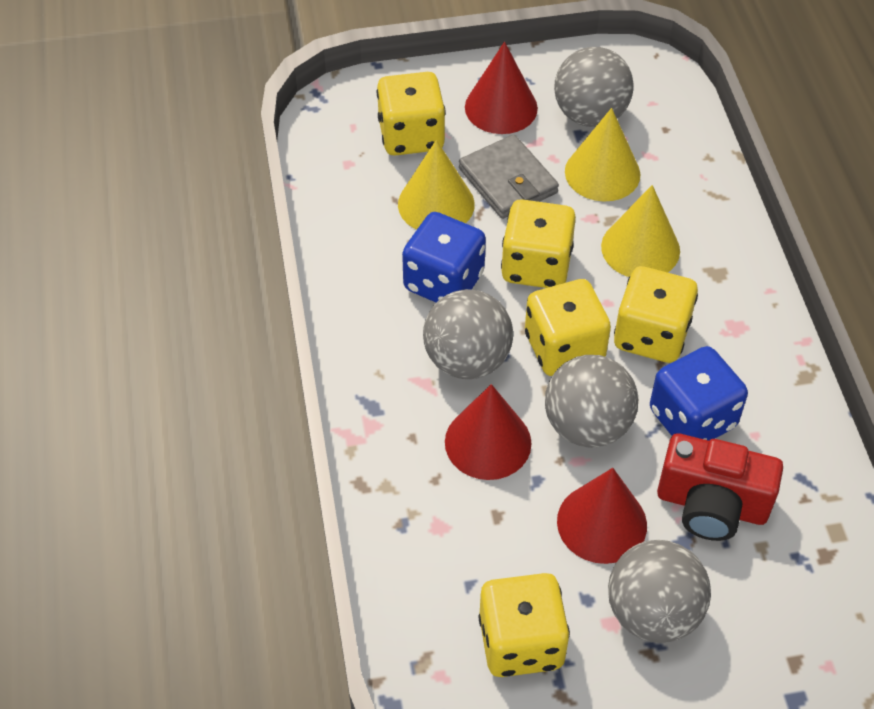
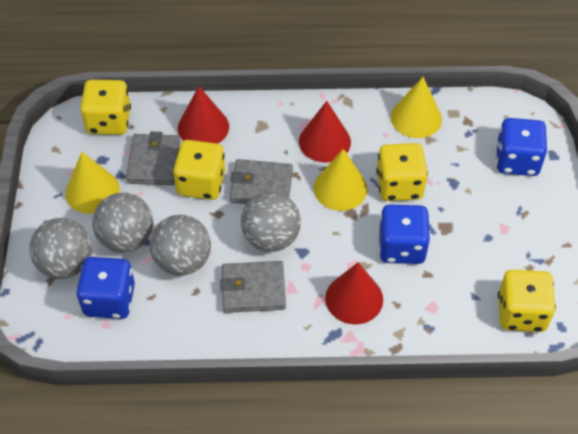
blue dice: 2 -> 3
grey wallet: 1 -> 3
red camera: 1 -> 0
yellow dice: 5 -> 4

